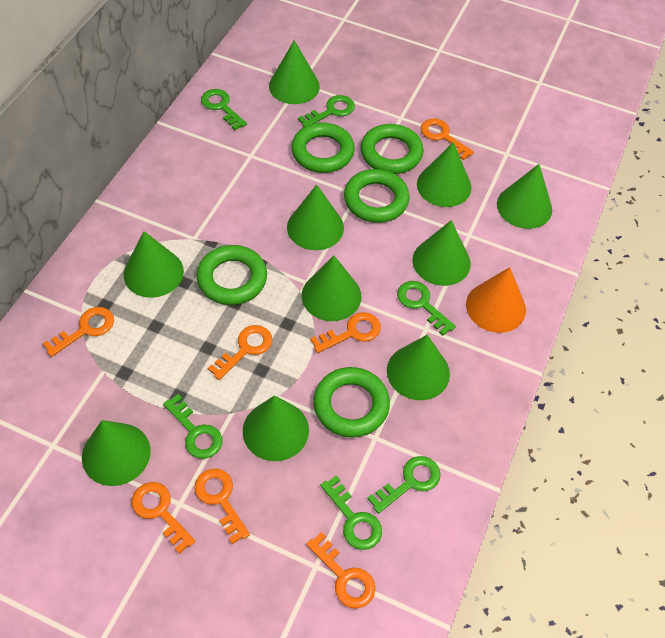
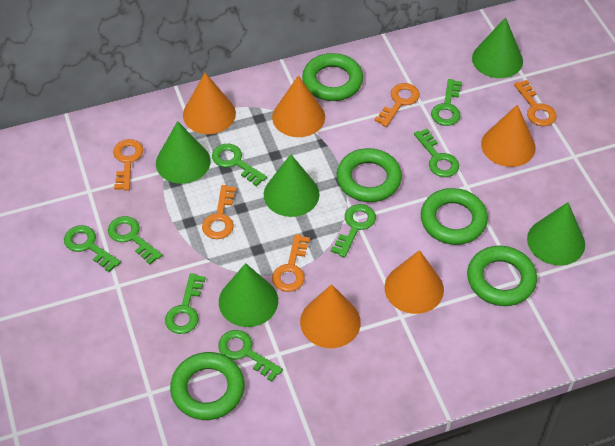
green cone: 10 -> 5
green key: 6 -> 8
orange cone: 1 -> 5
orange key: 7 -> 5

